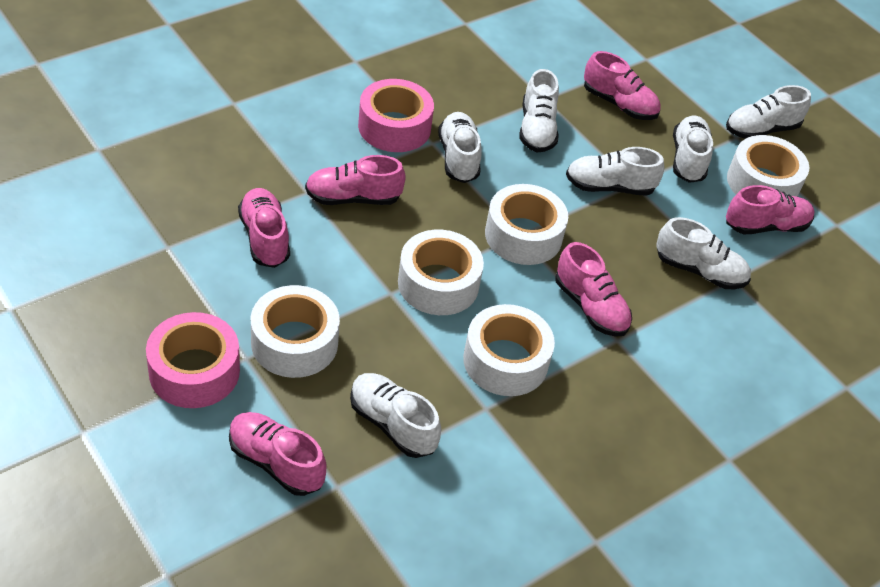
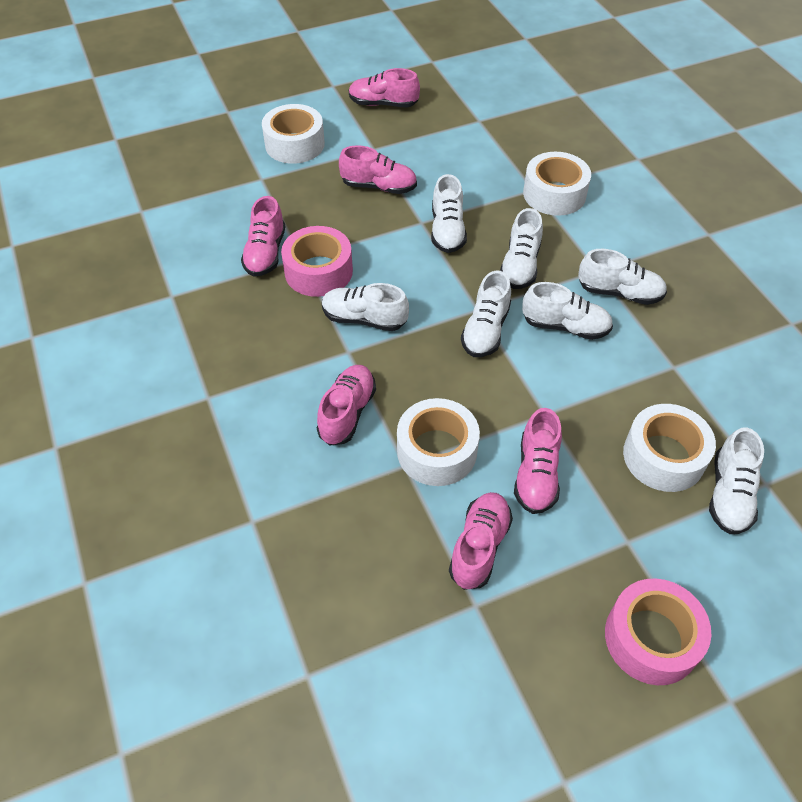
white tape: 5 -> 4

